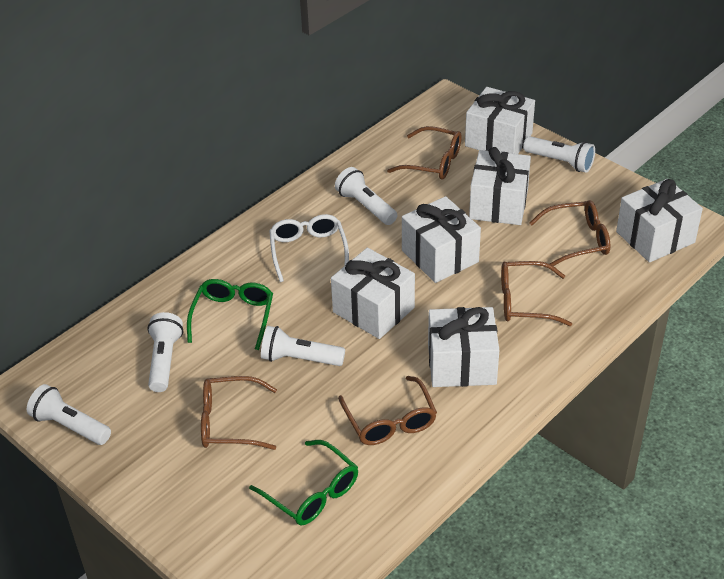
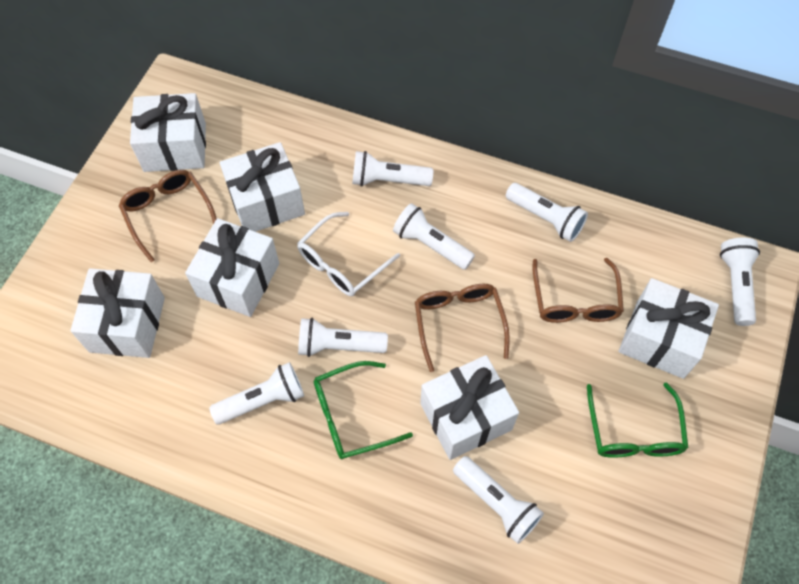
brown glasses: 5 -> 3
white flashlight: 5 -> 7

